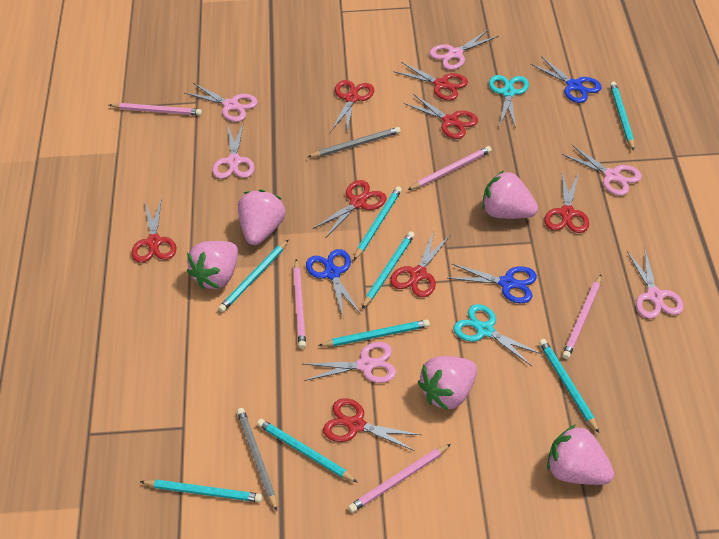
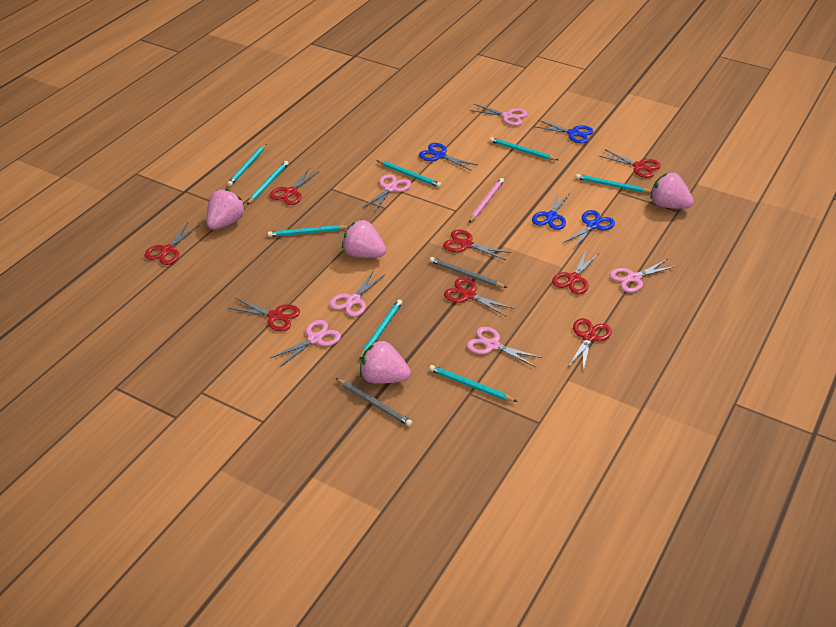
blue scissors: 3 -> 4
pink pencil: 5 -> 1
pink strawberry: 5 -> 4
turquoise scissors: 2 -> 0

